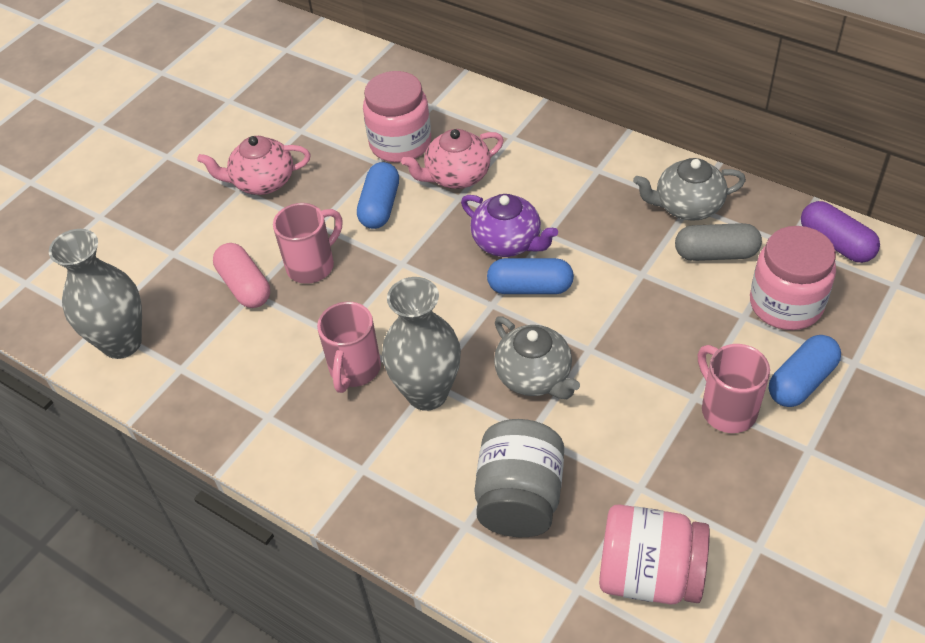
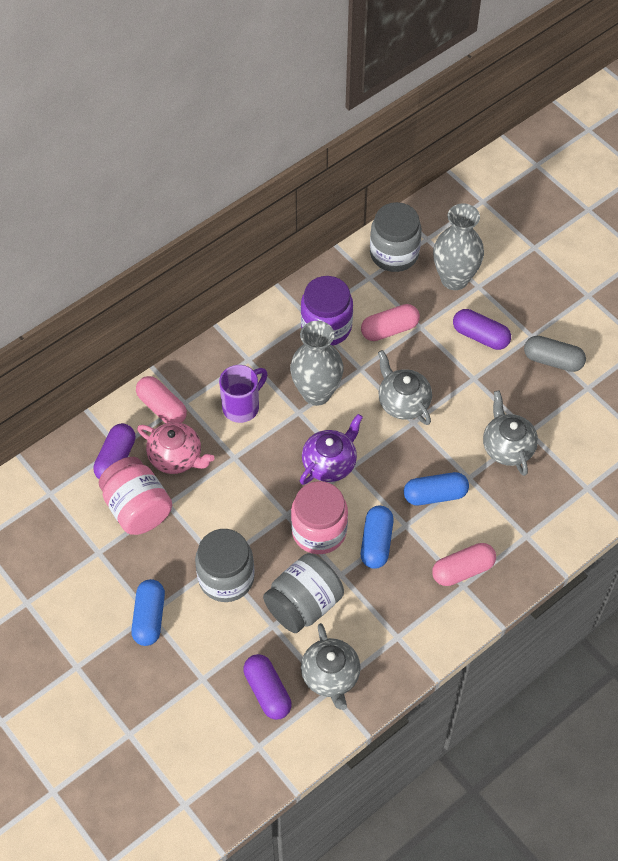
grey jar: 1 -> 3
grey teapot: 2 -> 3
pink capsule: 1 -> 3
pink jar: 3 -> 2
pink mug: 3 -> 0
pink teapot: 2 -> 1
purple capsule: 1 -> 3
purple jar: 0 -> 1
purple mug: 0 -> 1

